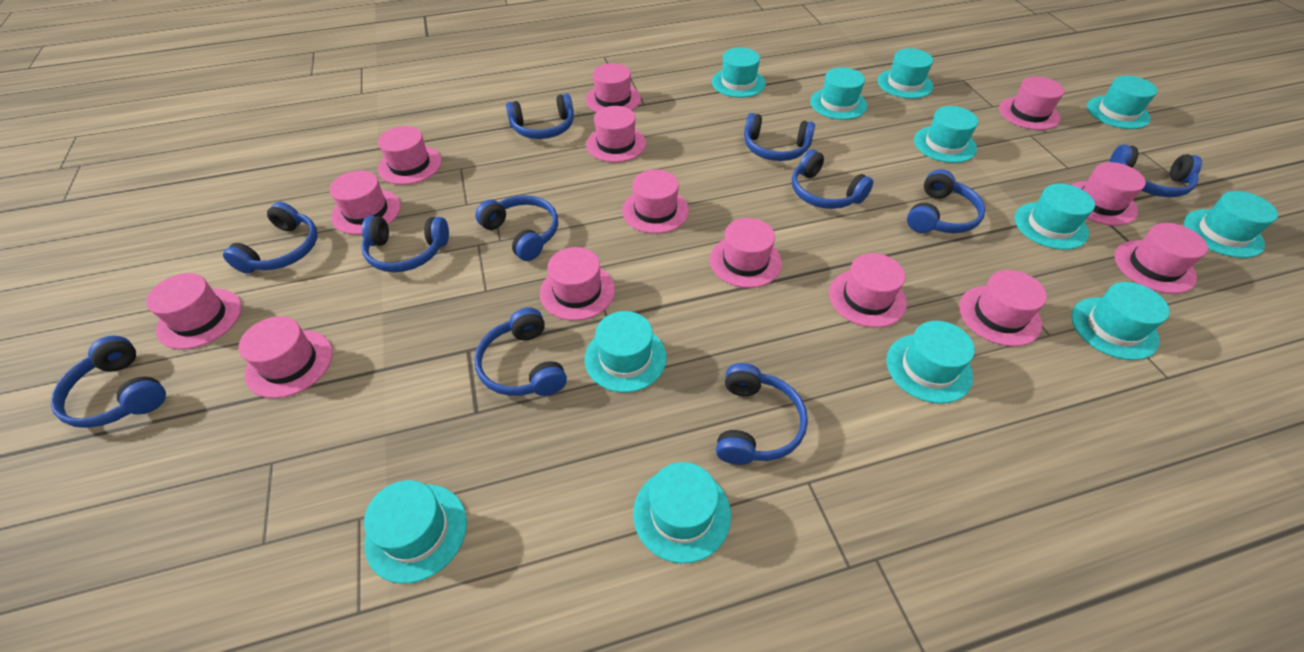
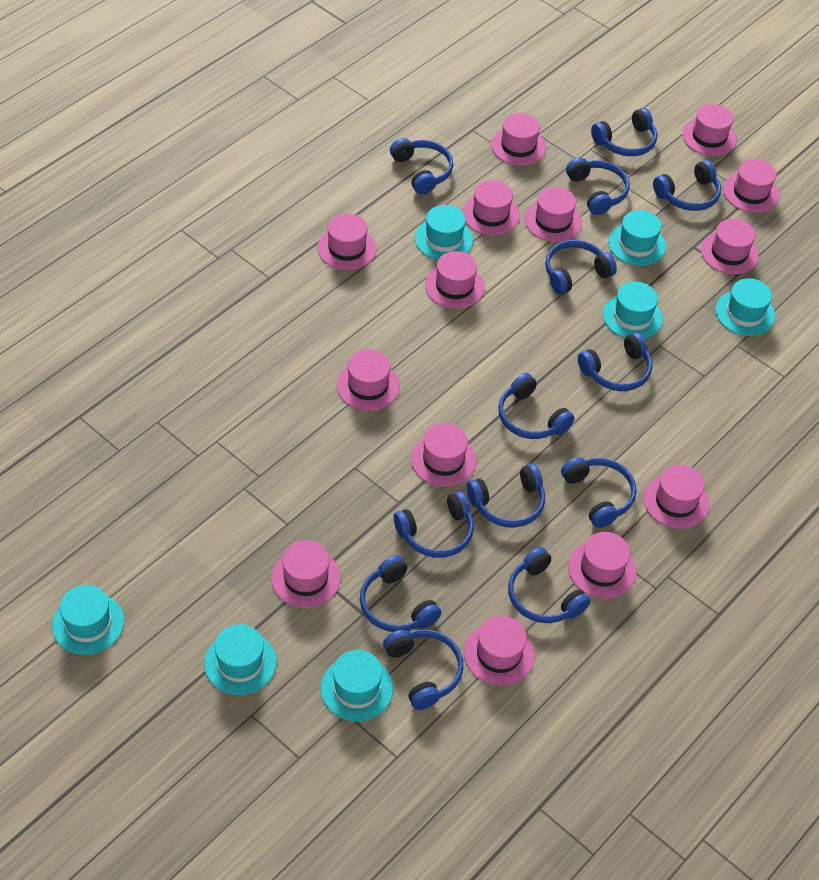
blue headphones: 11 -> 13
turquoise hat: 12 -> 7

